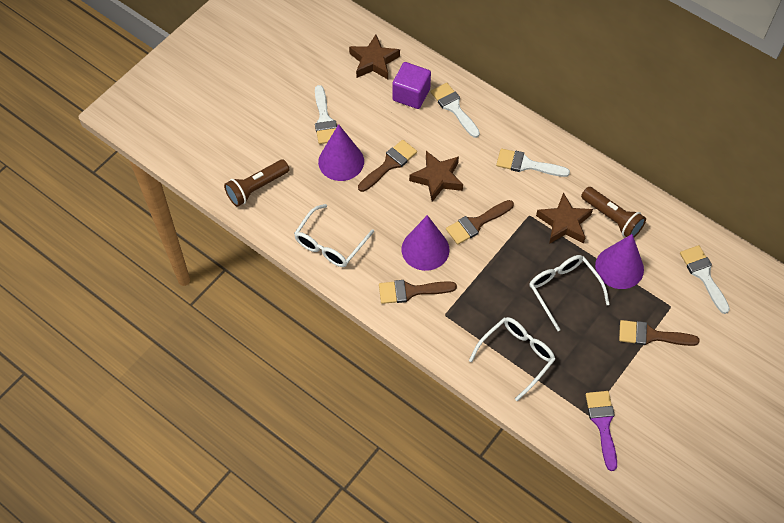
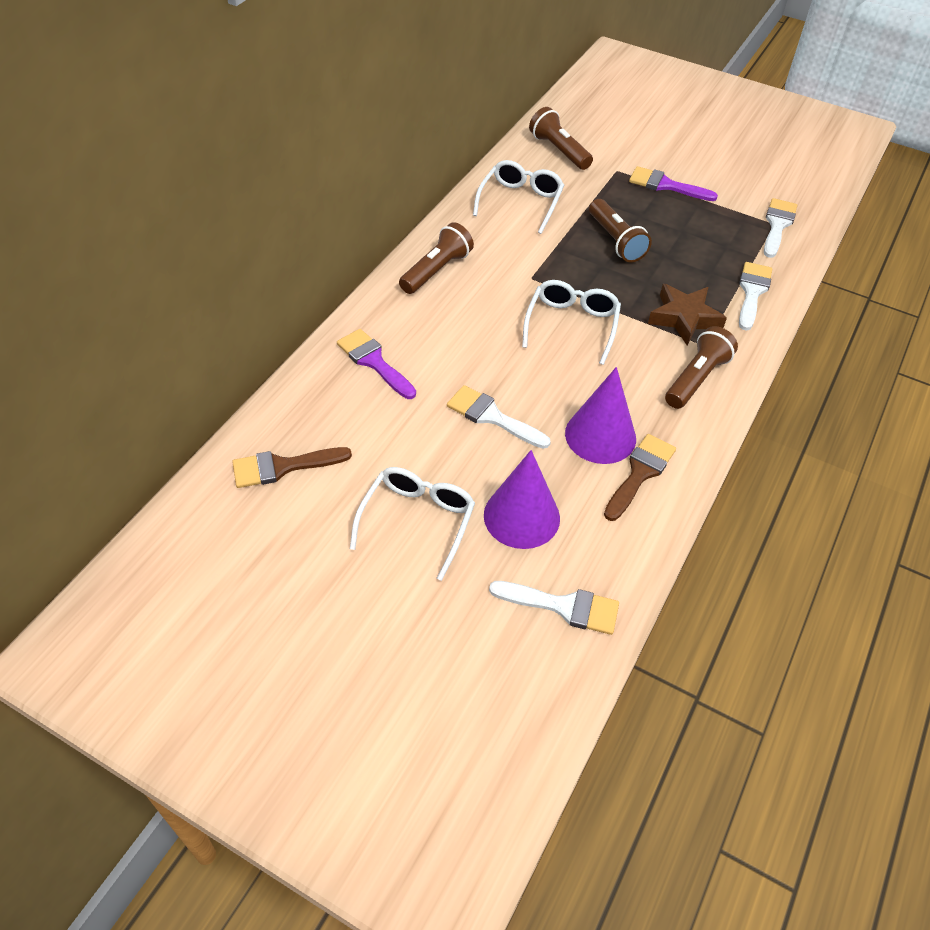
brown brush: 4 -> 2
brown flashlight: 2 -> 4
brown star: 3 -> 1
purple brush: 1 -> 2
purple cone: 3 -> 2
purple cube: 1 -> 0

